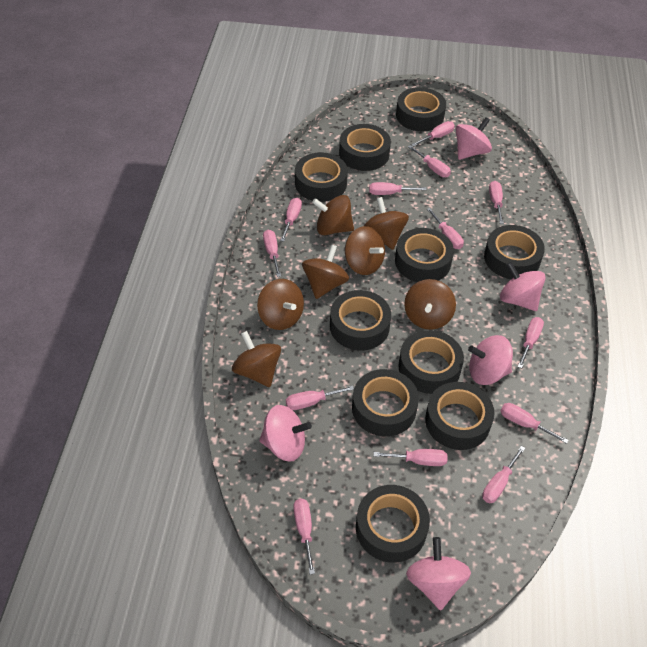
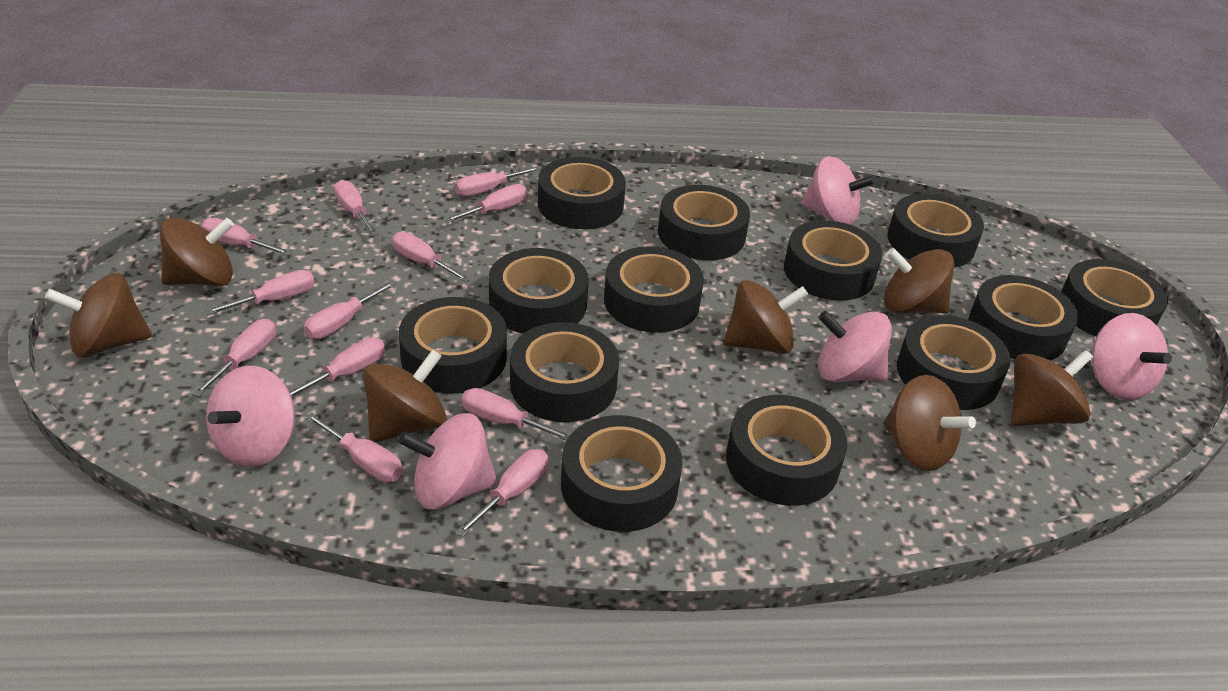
black tape: 10 -> 13
pink screwdriver: 13 -> 12

